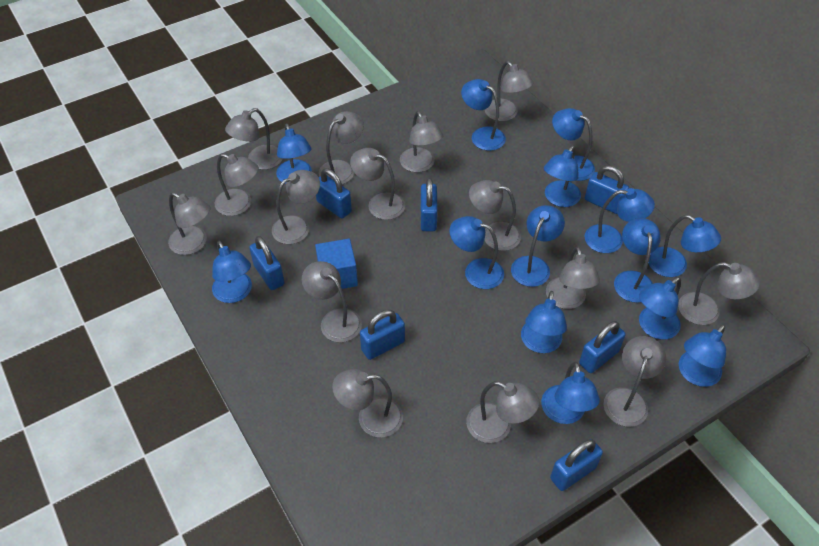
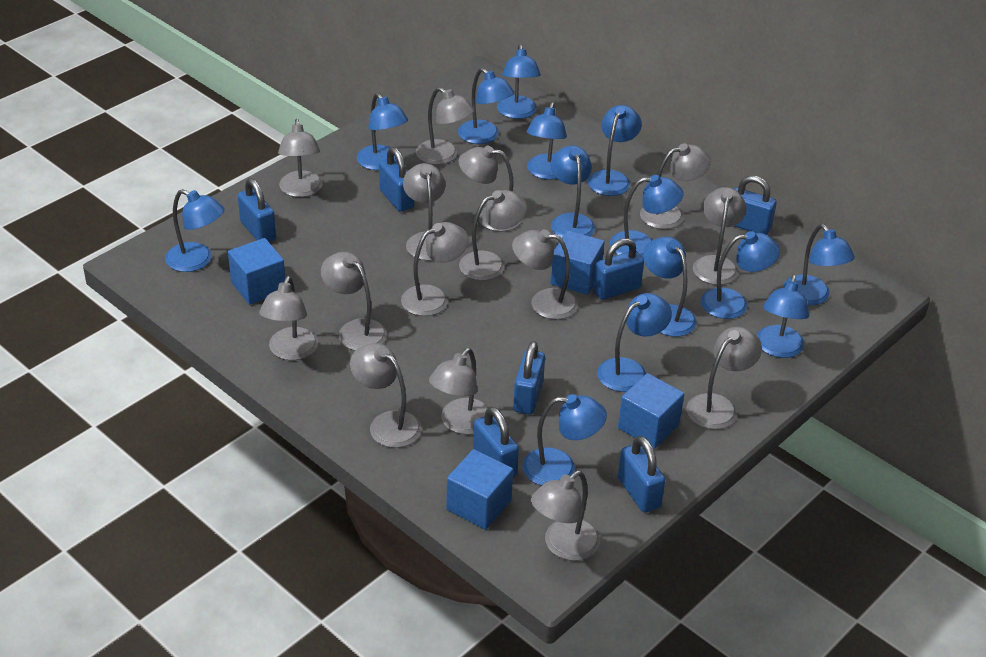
blue cube: 1 -> 4

